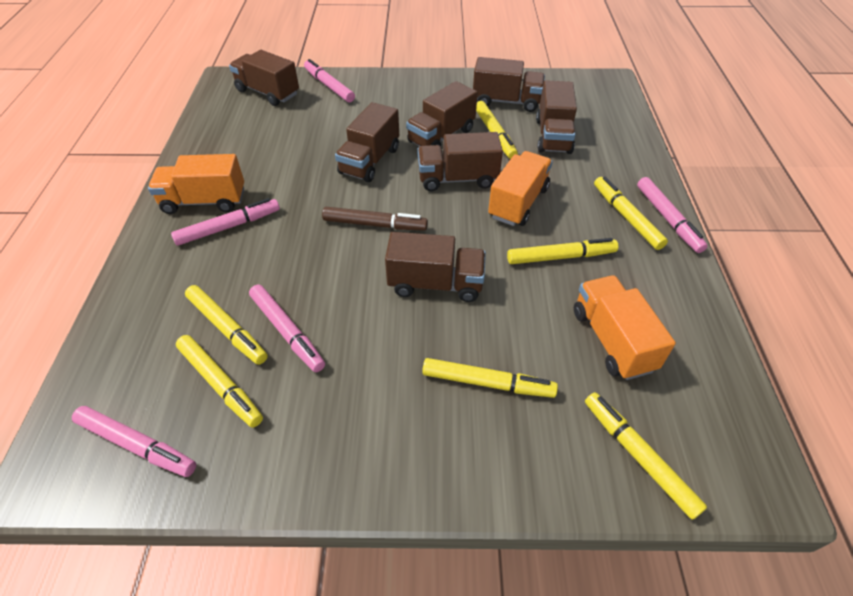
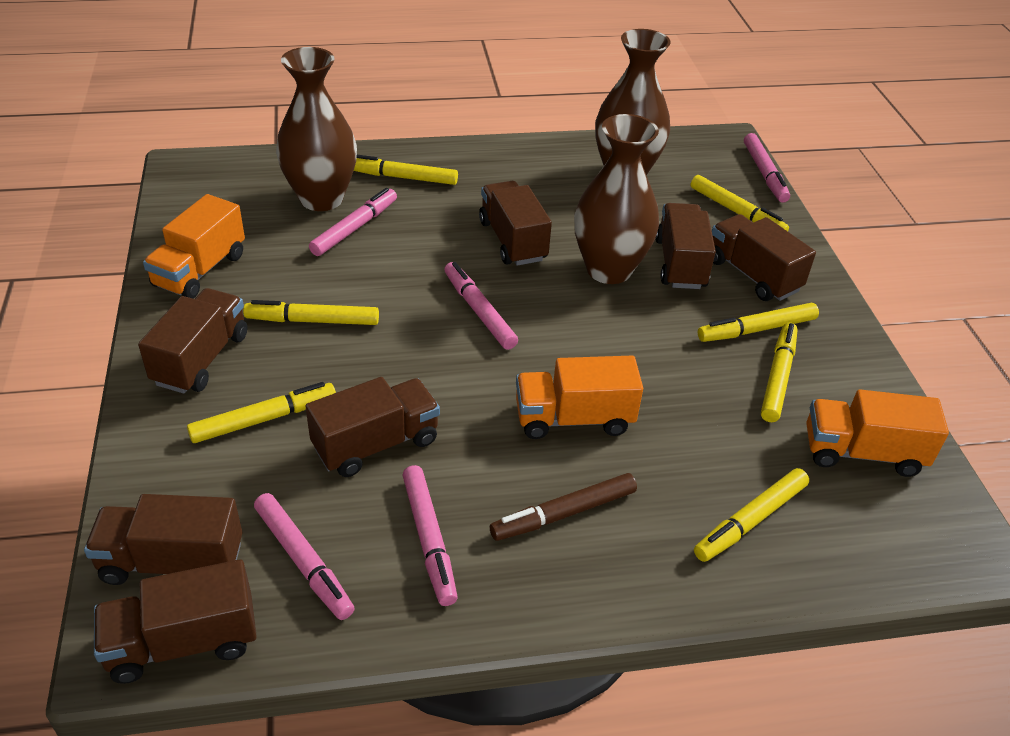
brown vase: 0 -> 3

